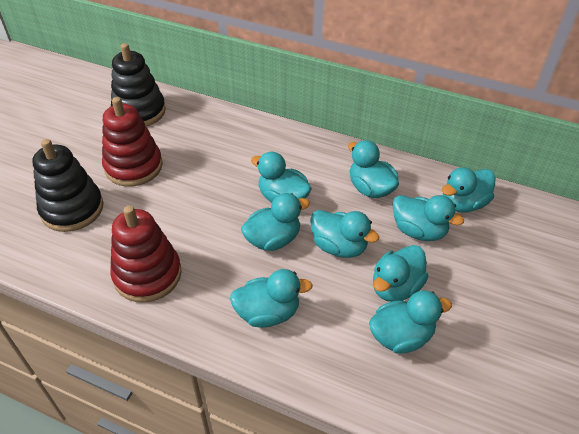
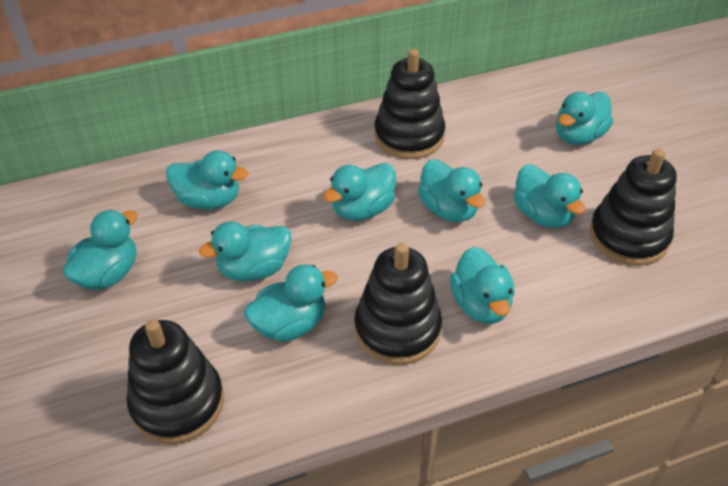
black stacking toy: 2 -> 4
red stacking toy: 2 -> 0

